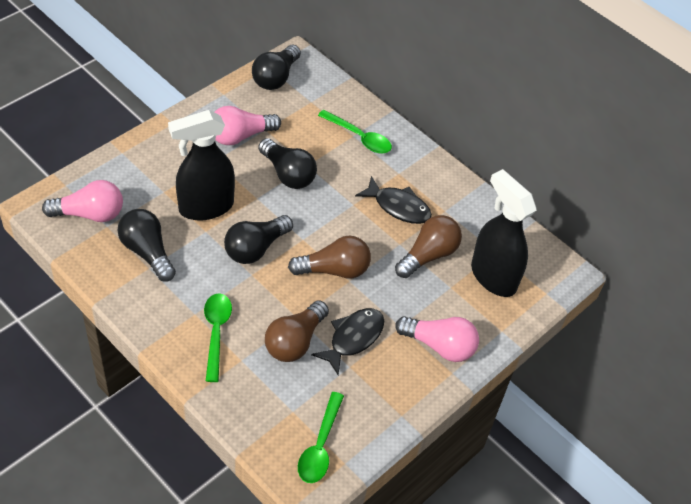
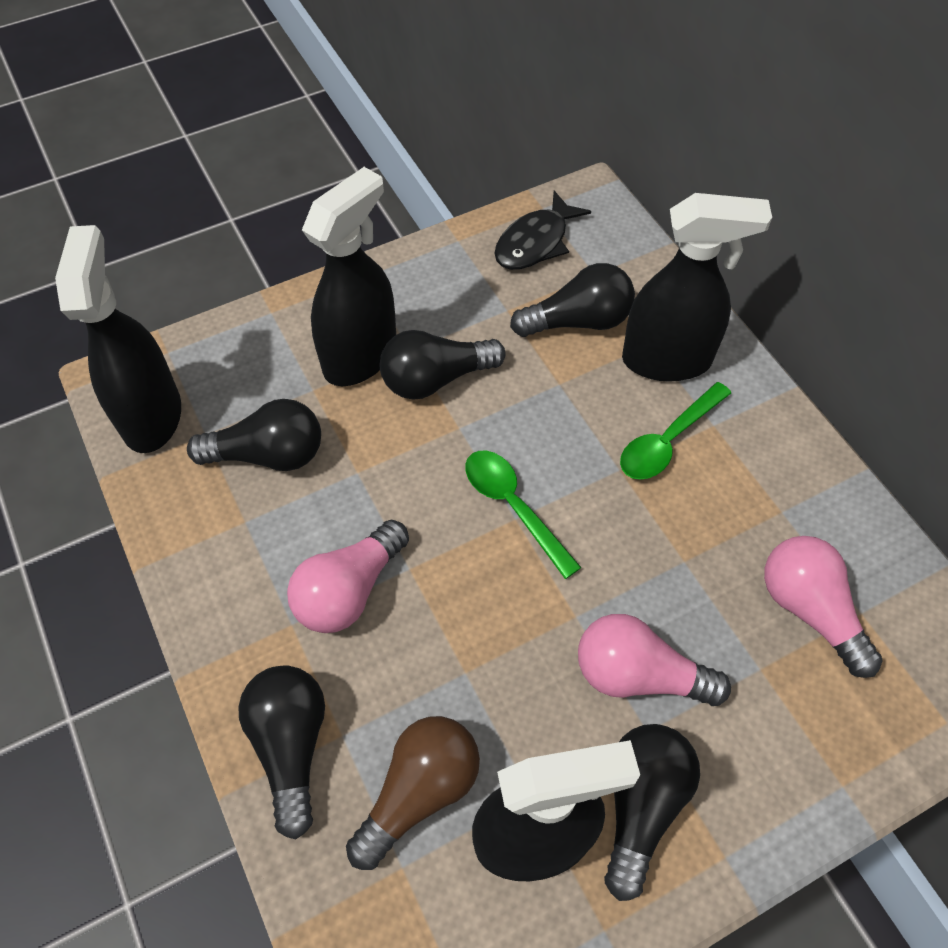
black fish: 2 -> 1
black light bulb: 4 -> 5
black spray bottle: 2 -> 4
brown light bulb: 3 -> 1
green spoon: 3 -> 2

